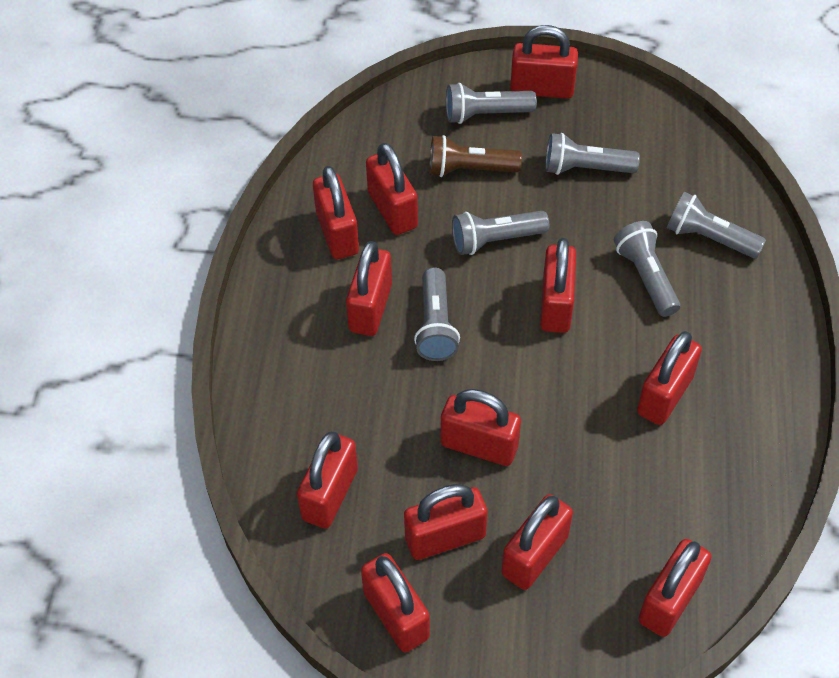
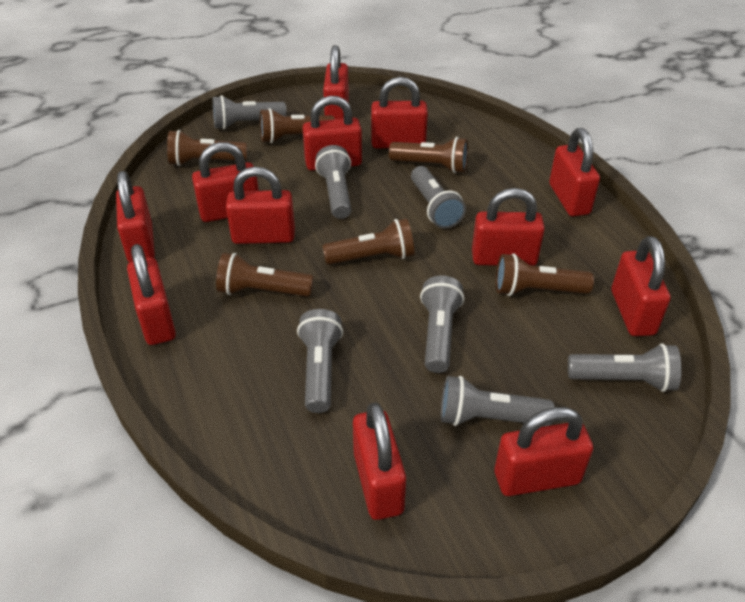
brown flashlight: 1 -> 6
grey flashlight: 6 -> 7

